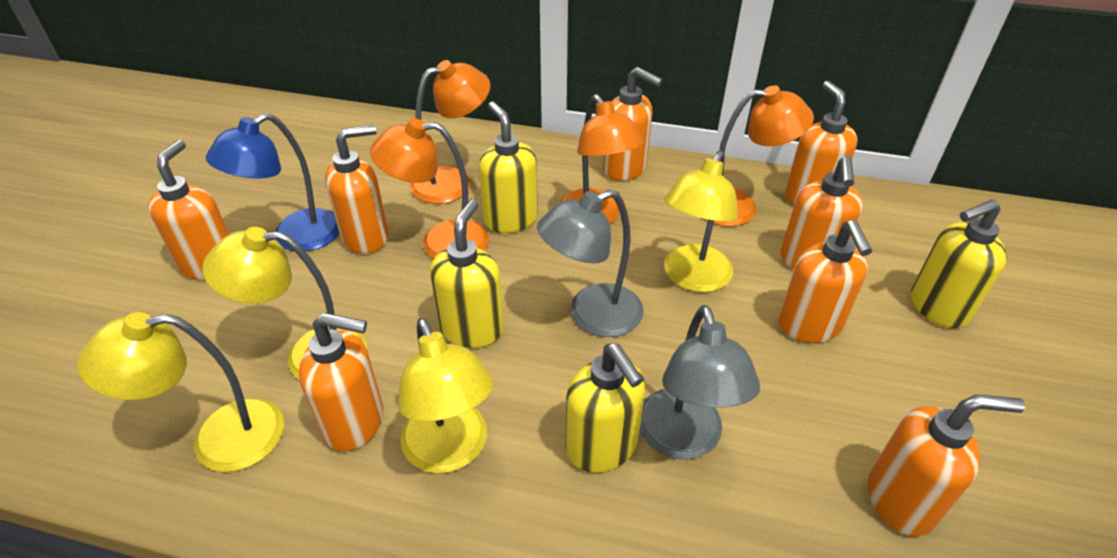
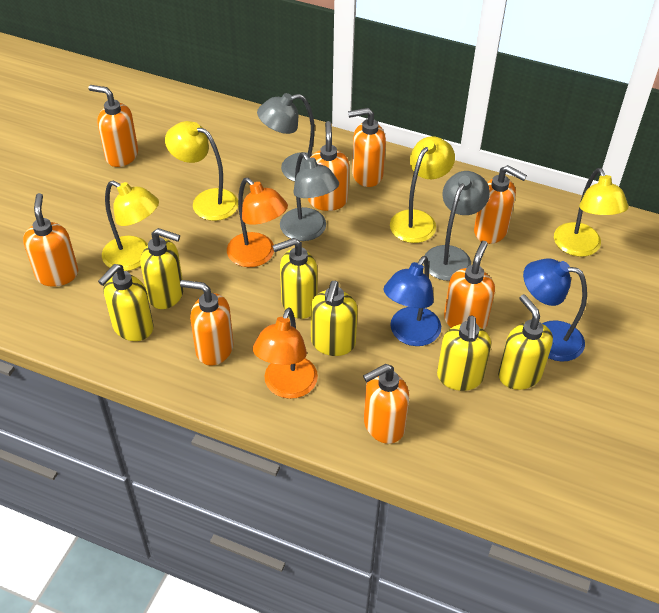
blue lamp: 1 -> 2
grey lamp: 2 -> 3
orange lamp: 4 -> 2
yellow soap dispenser: 4 -> 6

